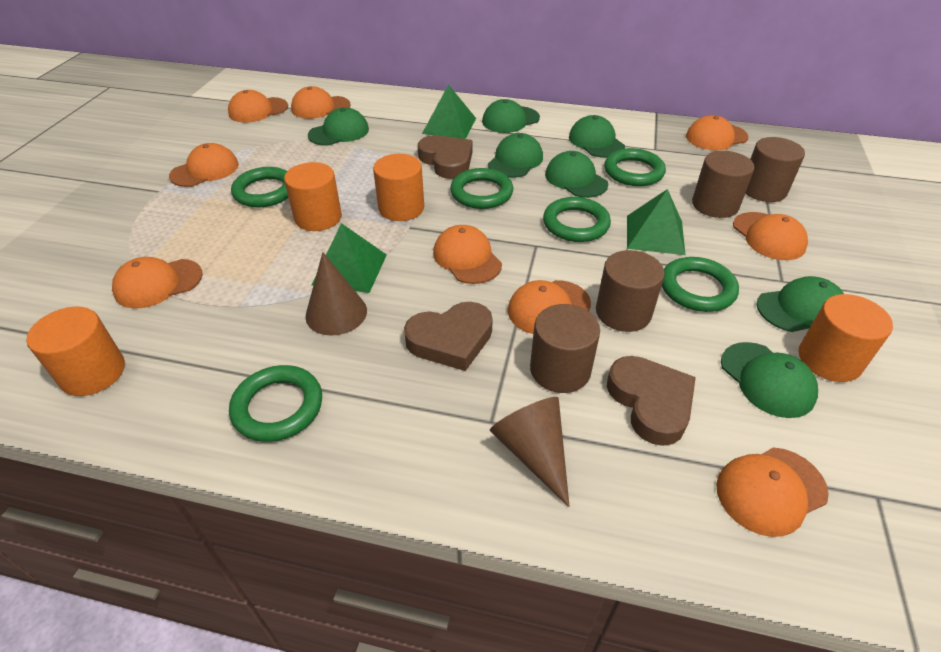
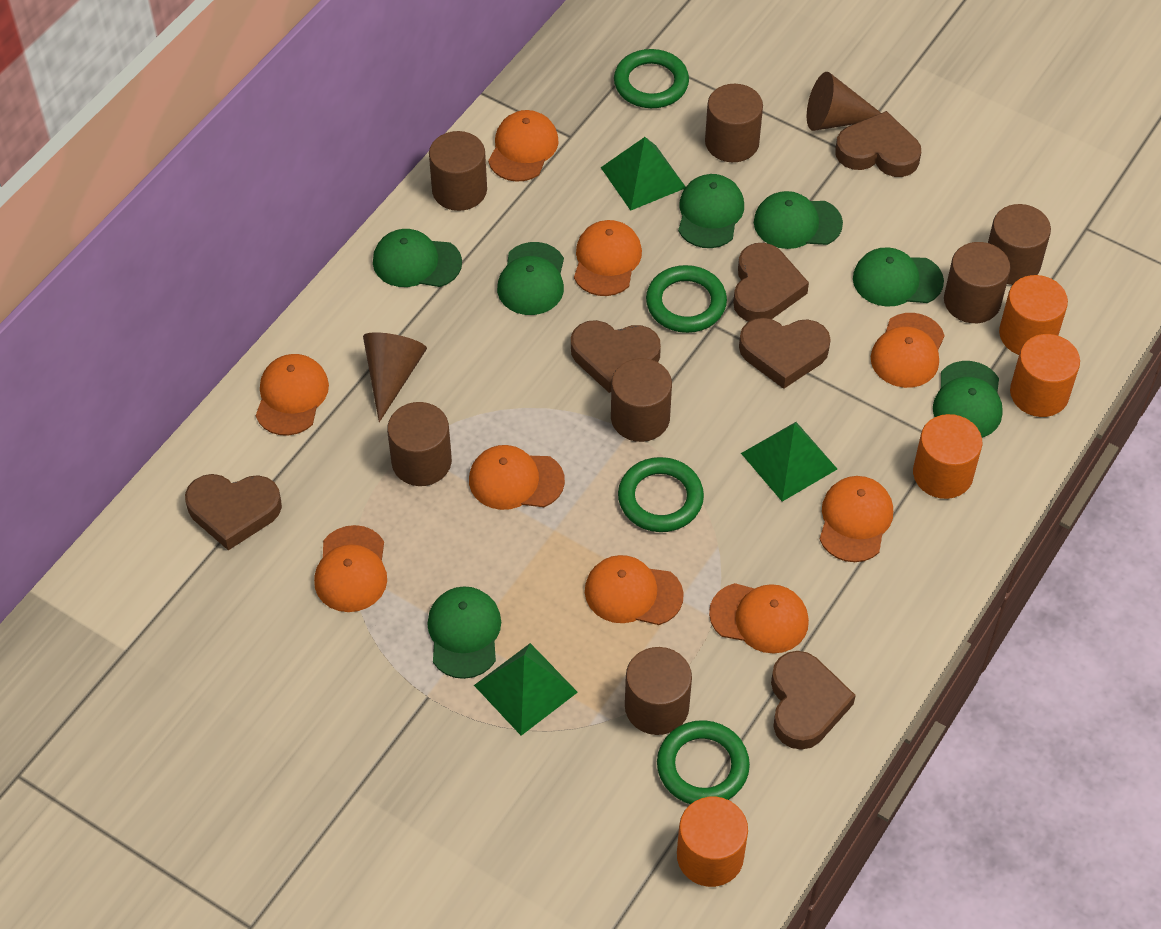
brown cylinder: 4 -> 7
brown heart: 3 -> 6
green ring: 6 -> 4

